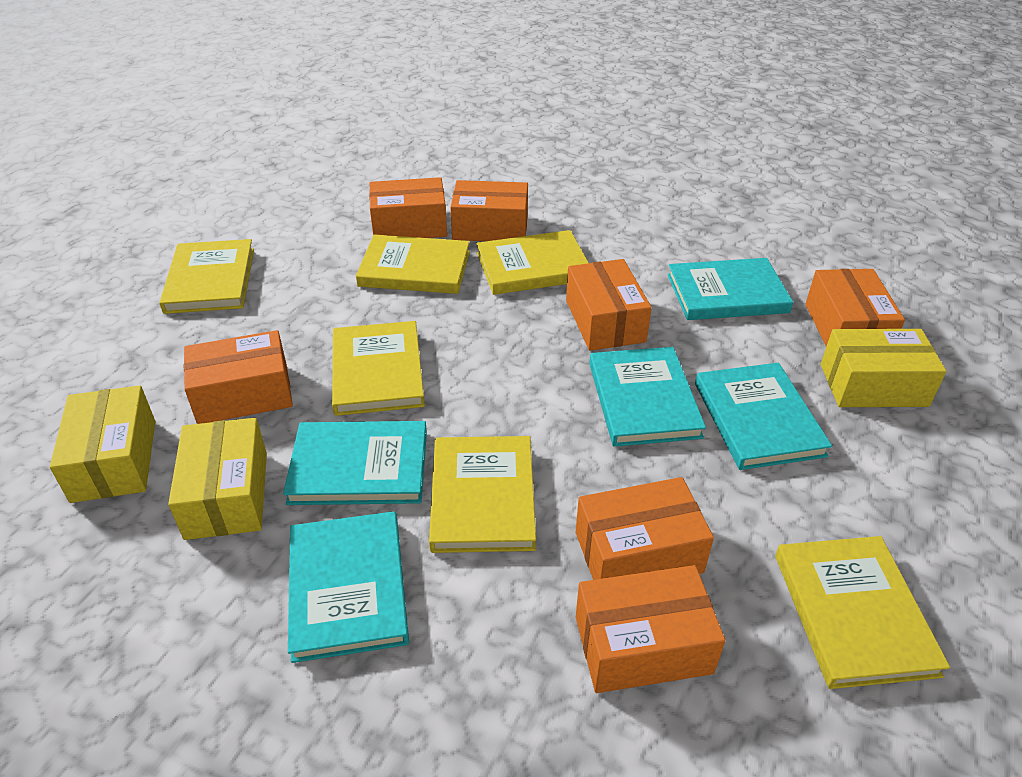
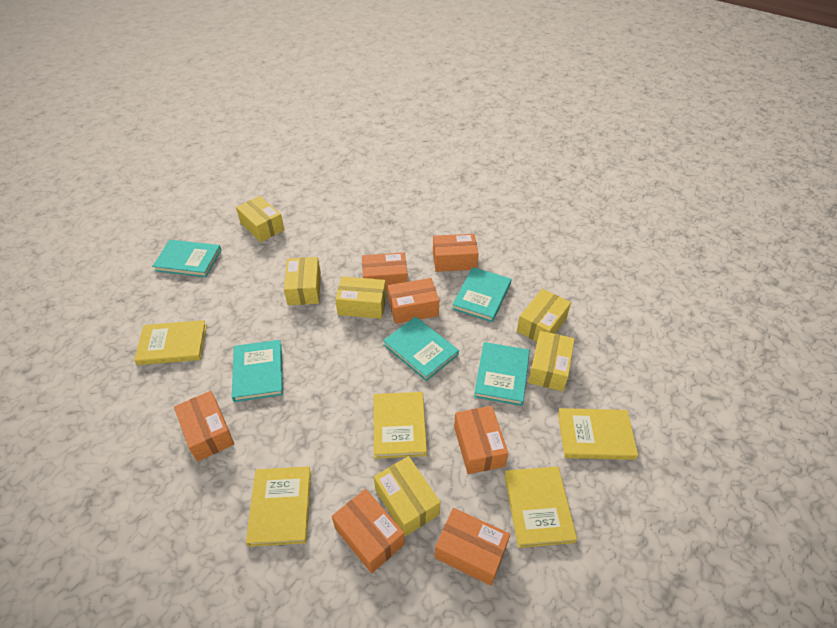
yellow book: 6 -> 5
yellow box: 3 -> 6

